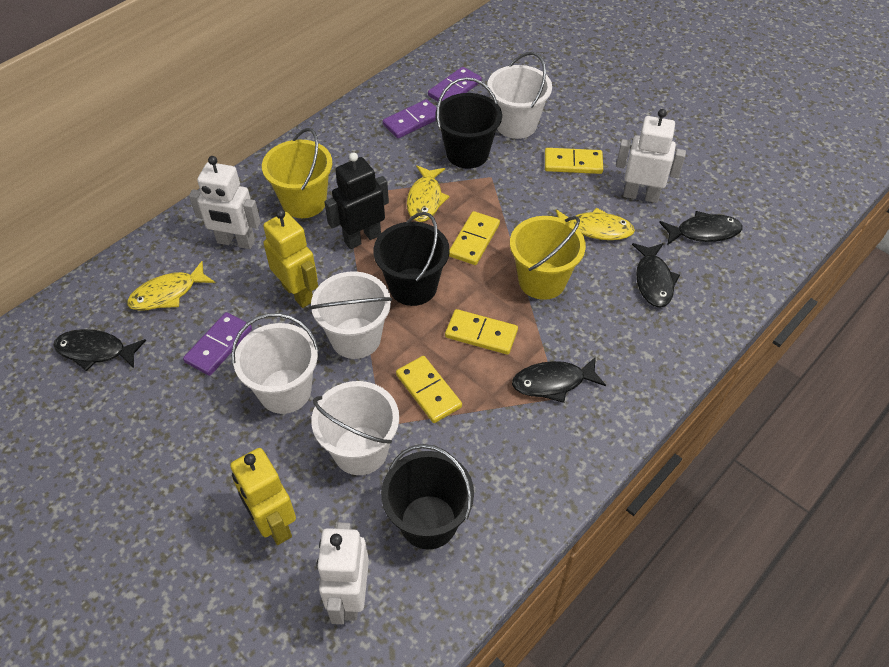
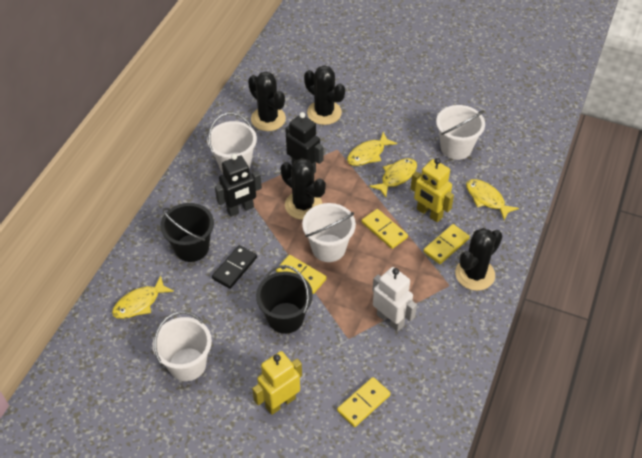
black bucket: 3 -> 2
black cactus: 0 -> 4
black domino: 0 -> 1
black fish: 4 -> 0
black robot: 1 -> 2
purple domino: 3 -> 0
white robot: 3 -> 1
yellow bucket: 2 -> 0
yellow fish: 3 -> 4

